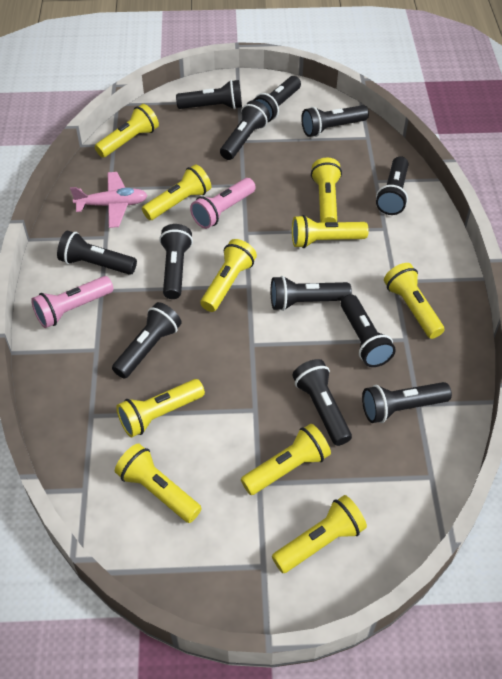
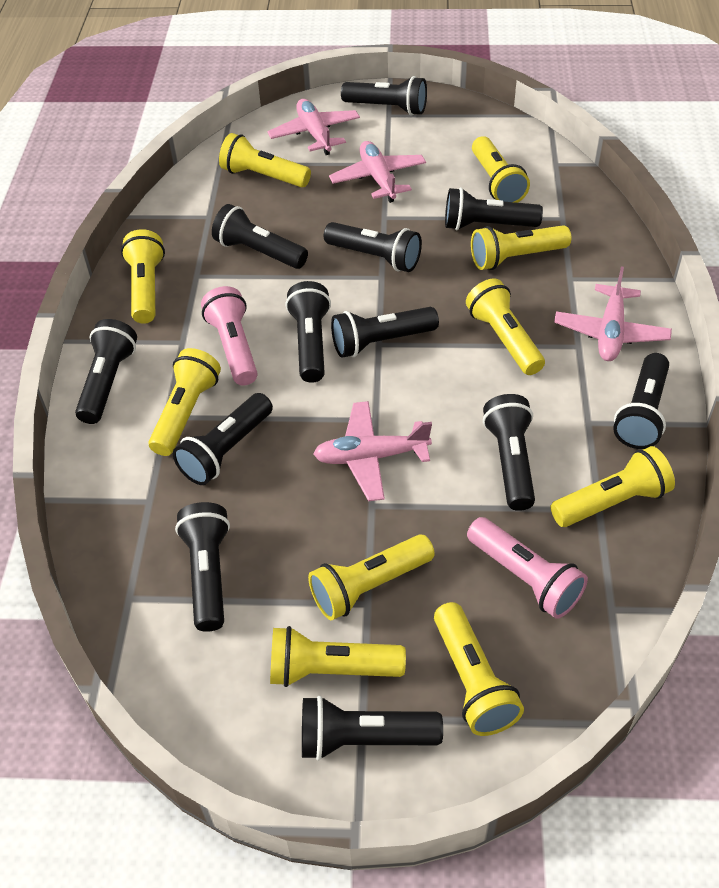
pink plane: 1 -> 4

